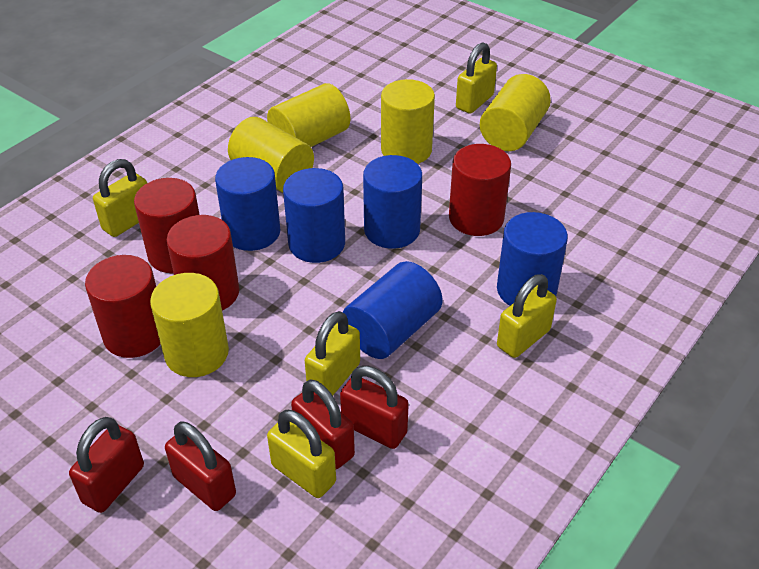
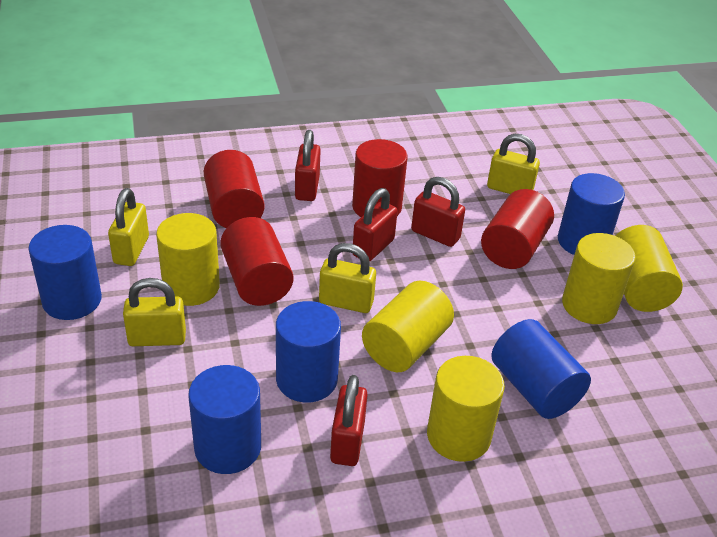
yellow padlock: 5 -> 4

